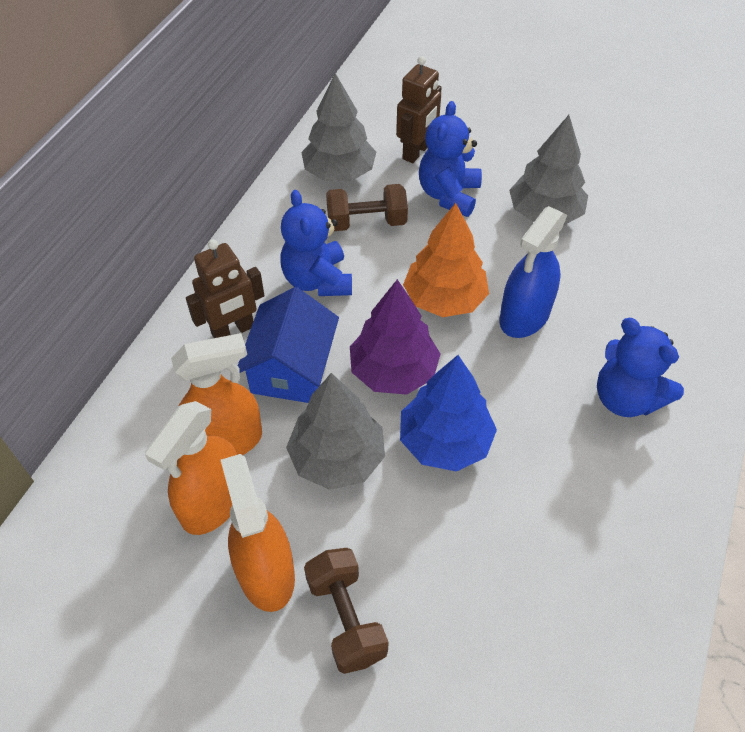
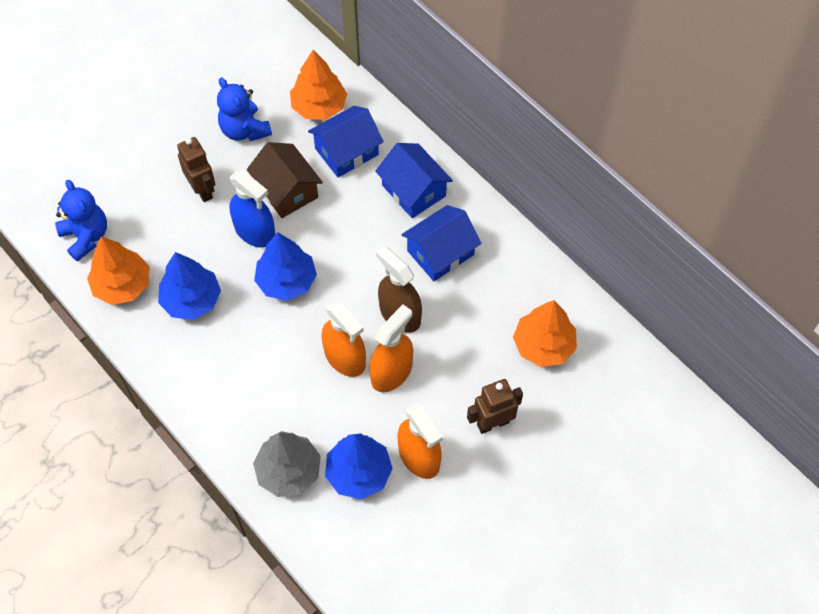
blue house: 1 -> 3
blue teddy bear: 3 -> 2
blue tree: 1 -> 3
brown dumbbell: 2 -> 0
brown house: 0 -> 1
brown spray bottle: 0 -> 1
grey tree: 3 -> 1
orange tree: 1 -> 3
purple tree: 1 -> 0

